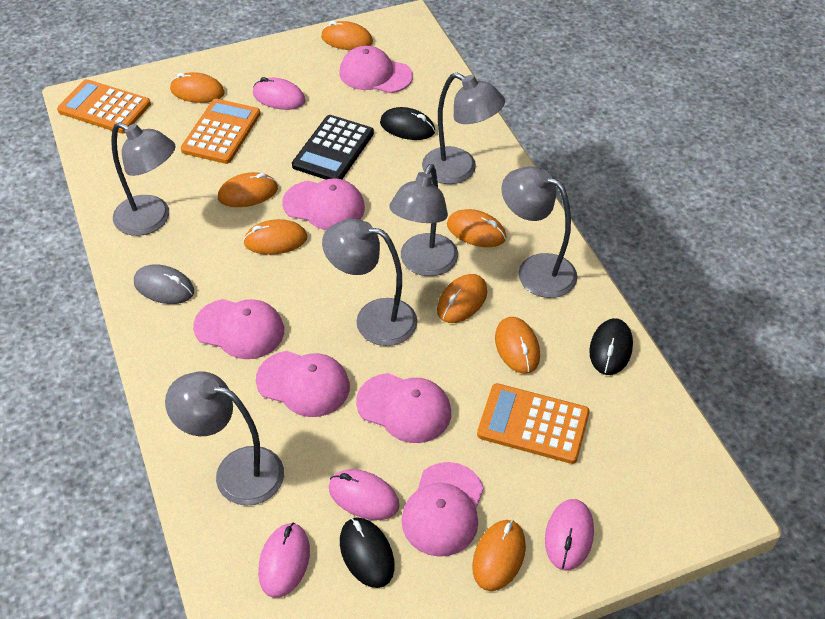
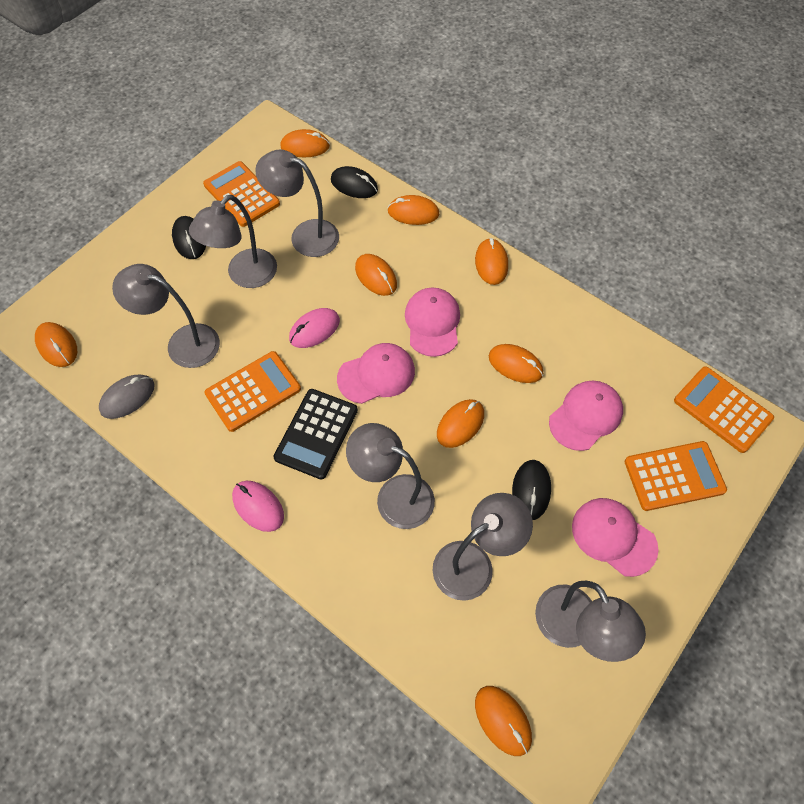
orange calculator: 3 -> 4
pink cap: 6 -> 4
pink mouse: 4 -> 2

